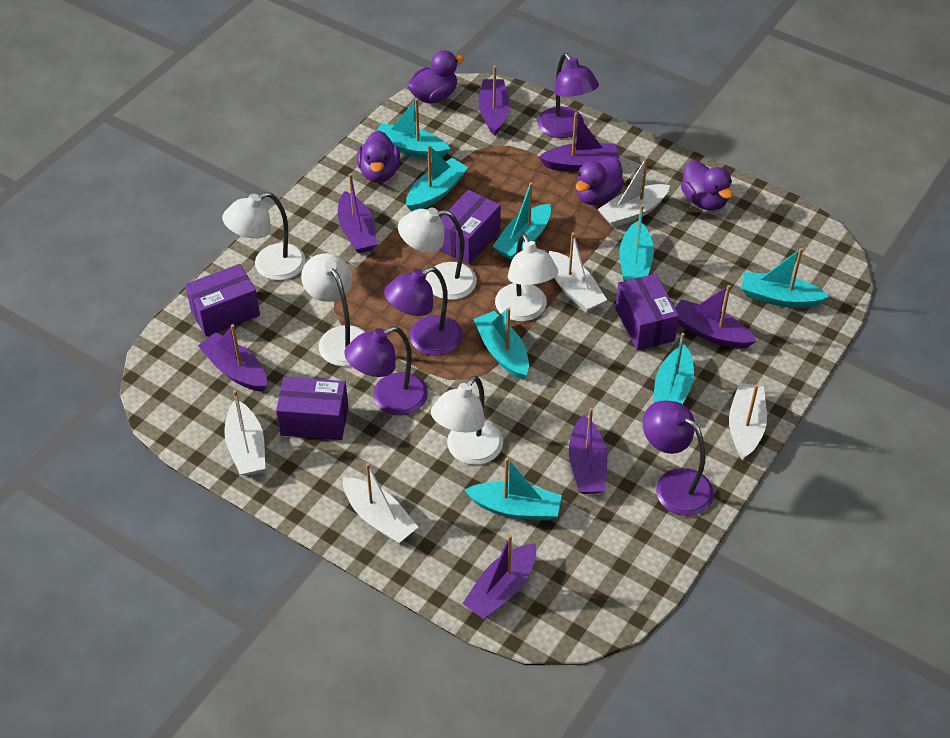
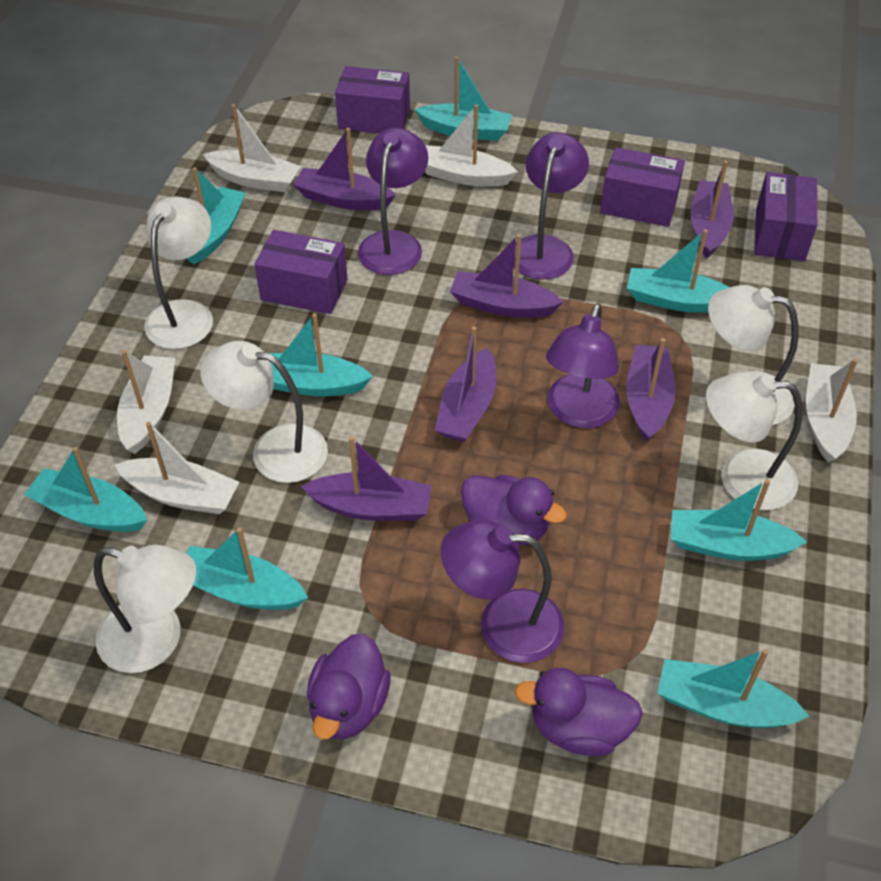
purple boat: 7 -> 6
purple duck: 4 -> 3

